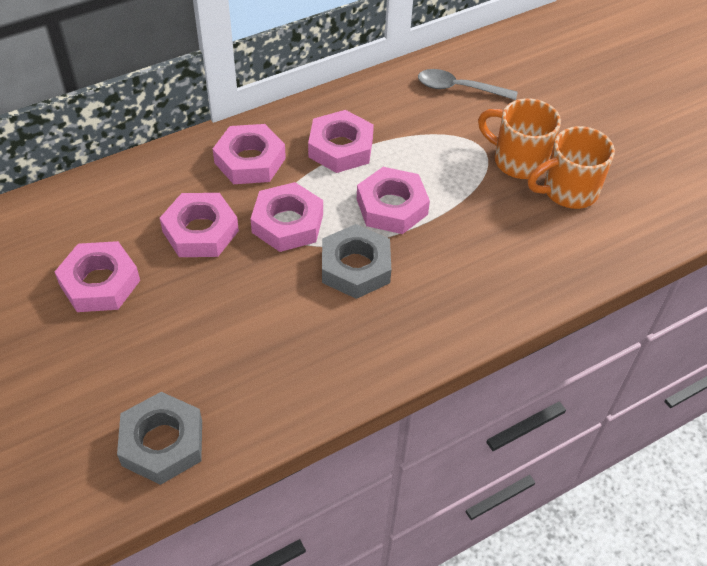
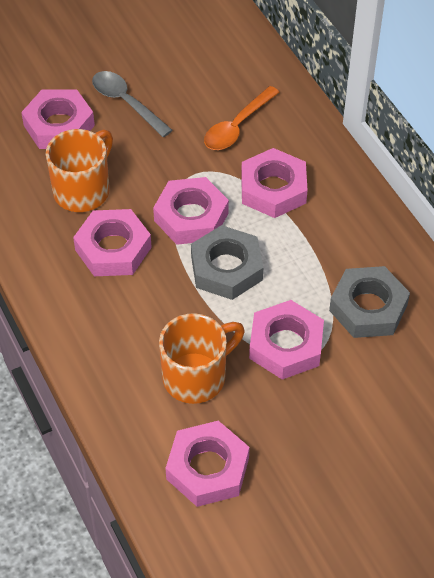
orange spoon: 0 -> 1

